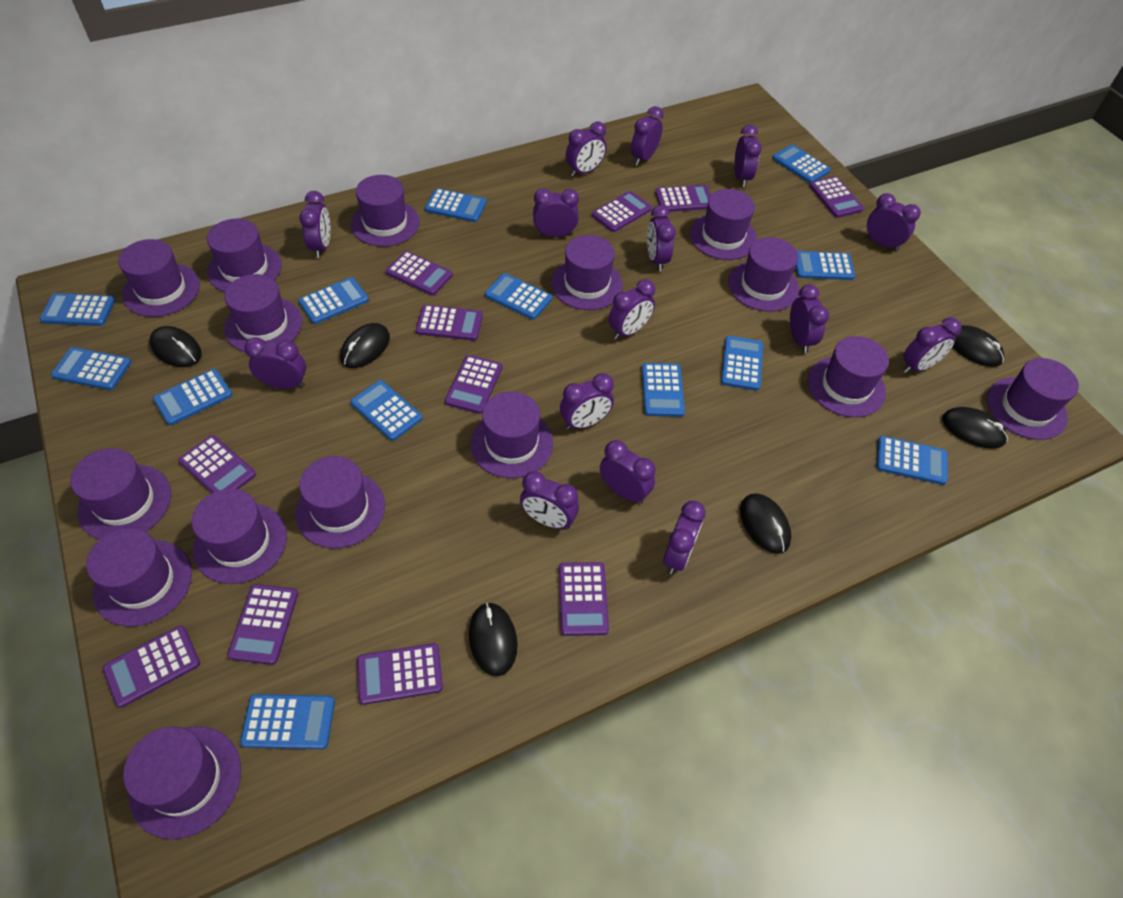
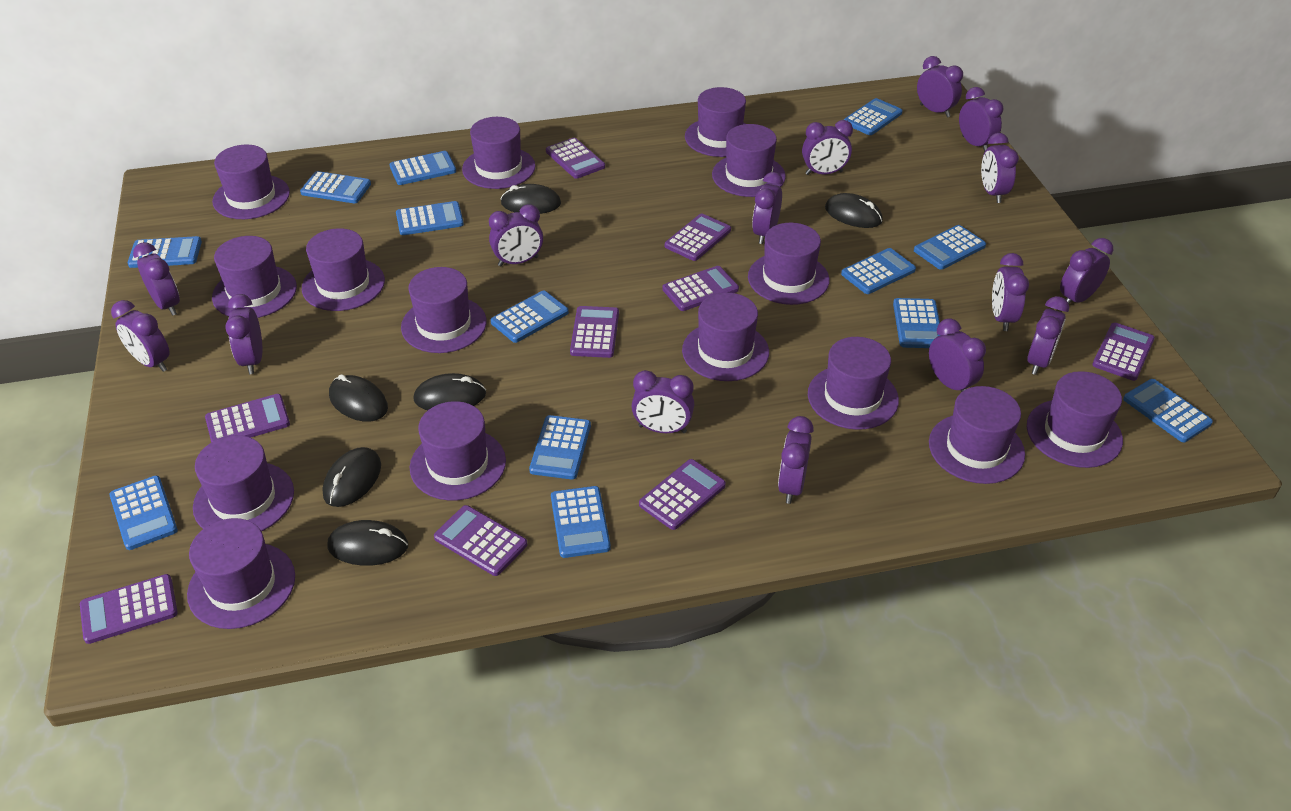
purple calculator: 11 -> 9

